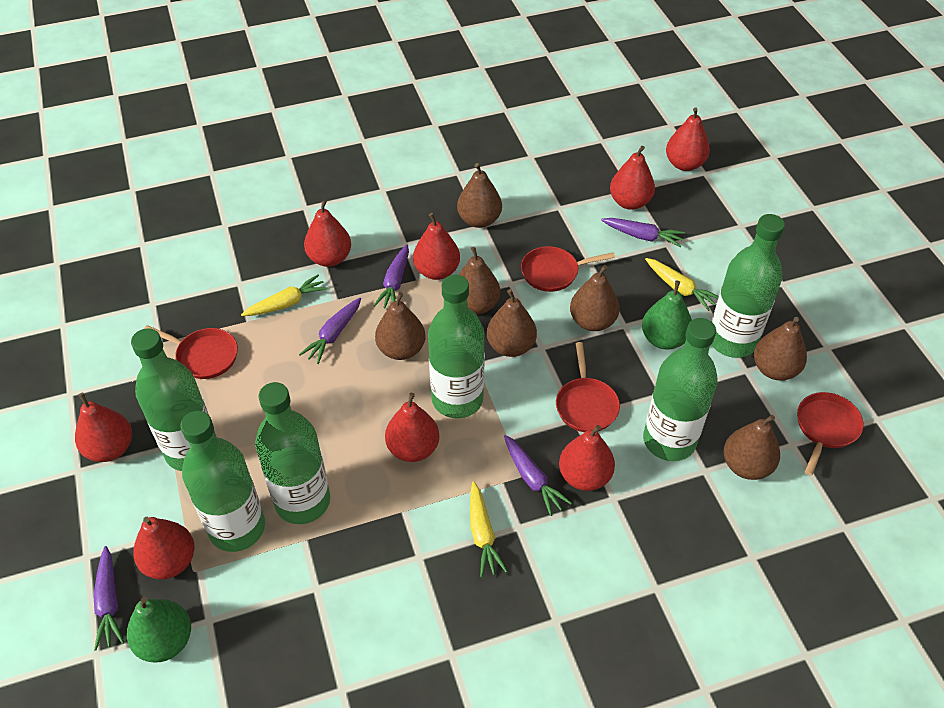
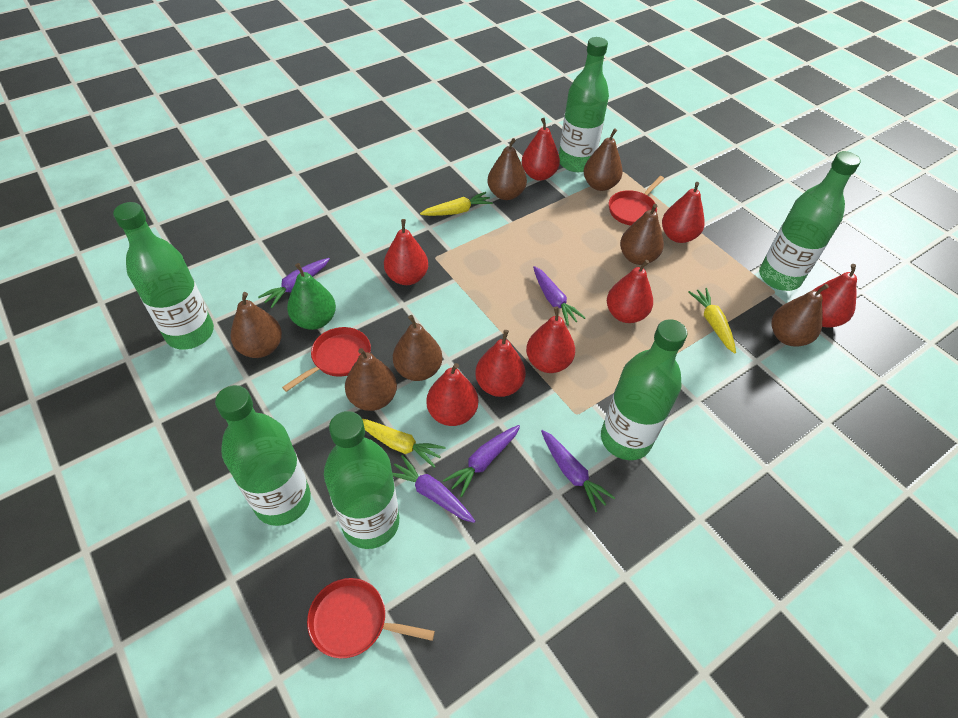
green pear: 2 -> 1
red pan: 4 -> 3

